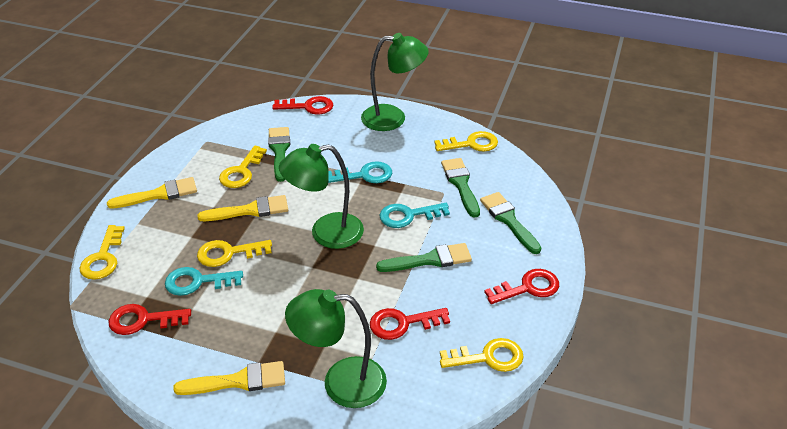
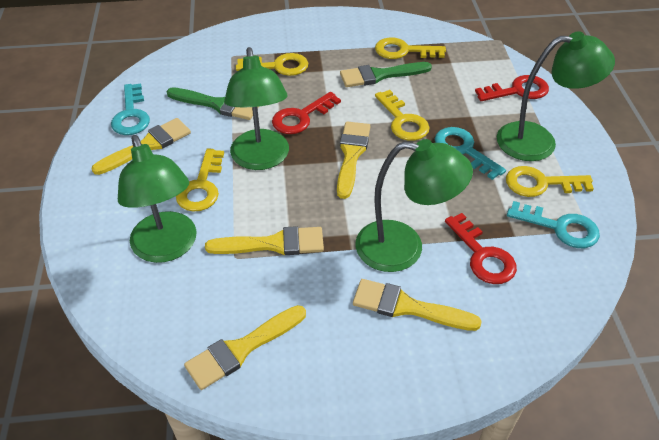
green brush: 4 -> 2
green lamp: 3 -> 4
red key: 4 -> 3
yellow brush: 3 -> 5

